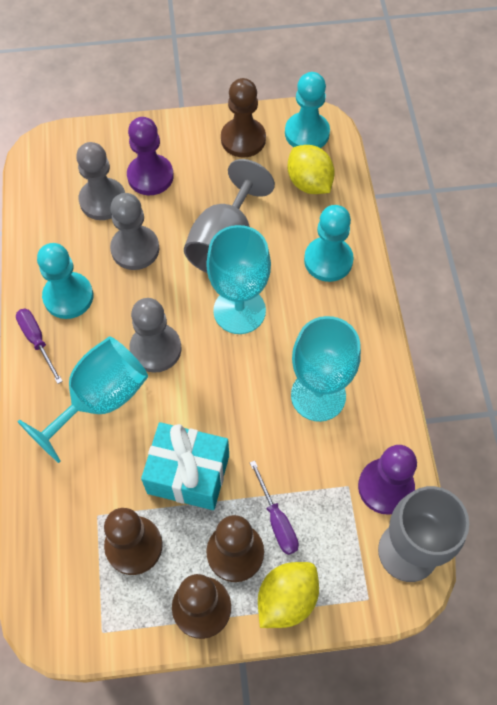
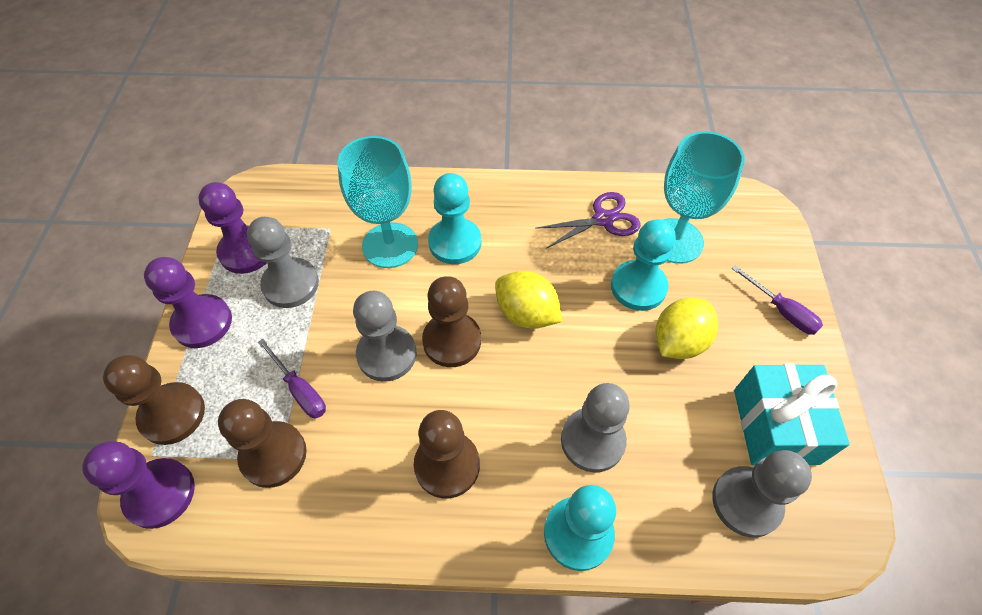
grey goblet: 2 -> 0
grey pawn: 3 -> 4
purple pawn: 2 -> 3
purple scissors: 0 -> 1
turquoise goblet: 3 -> 2

